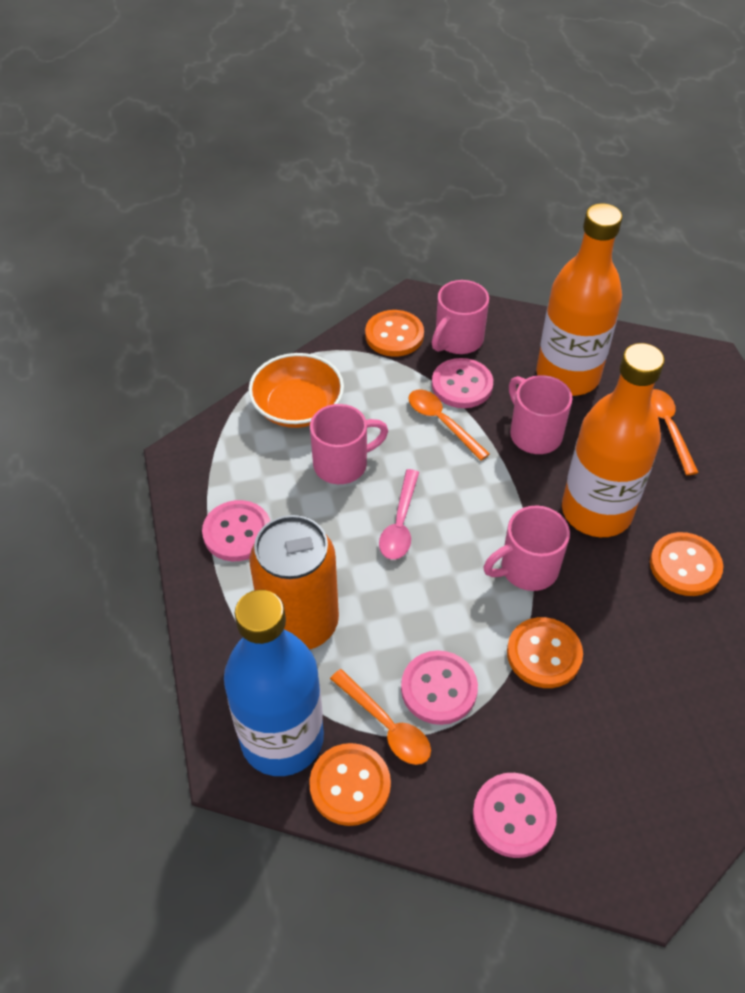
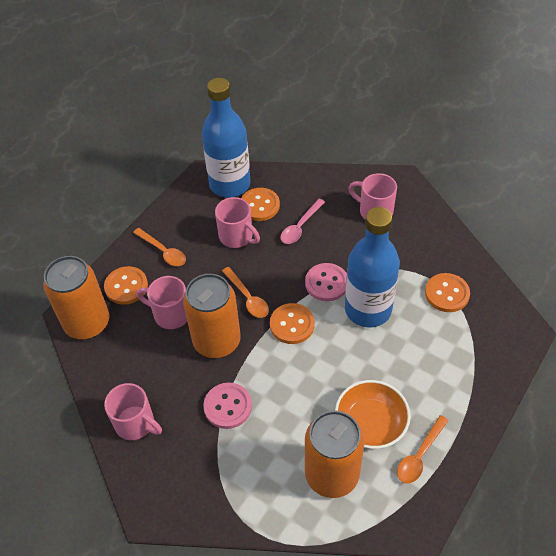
blue bottle: 1 -> 2
orange bottle: 2 -> 0
orange can: 1 -> 3
pink button: 4 -> 2

